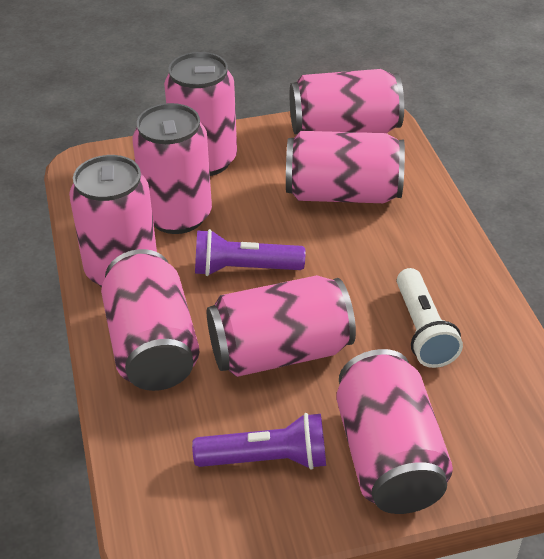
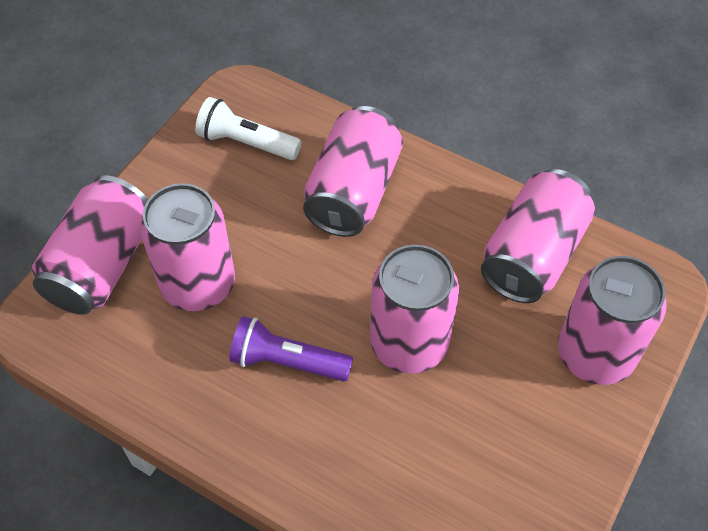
pink can: 8 -> 6
purple flashlight: 2 -> 1

